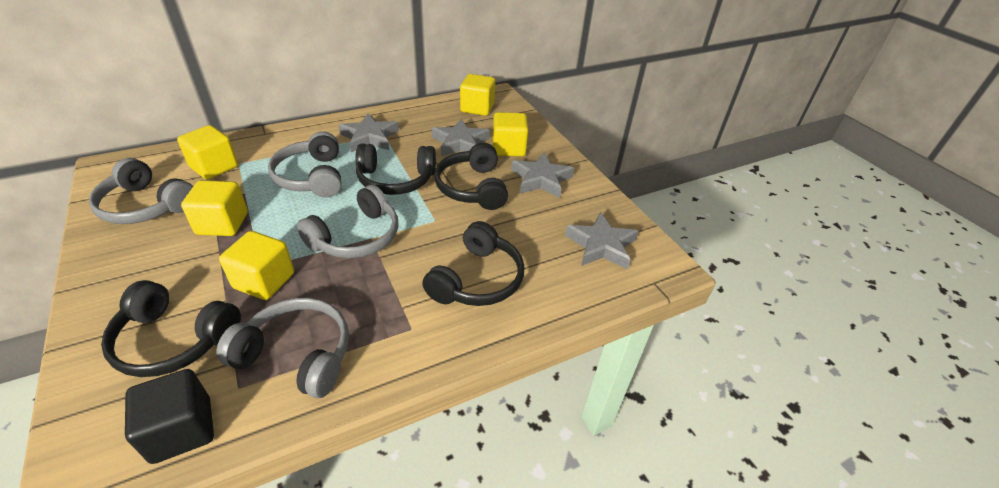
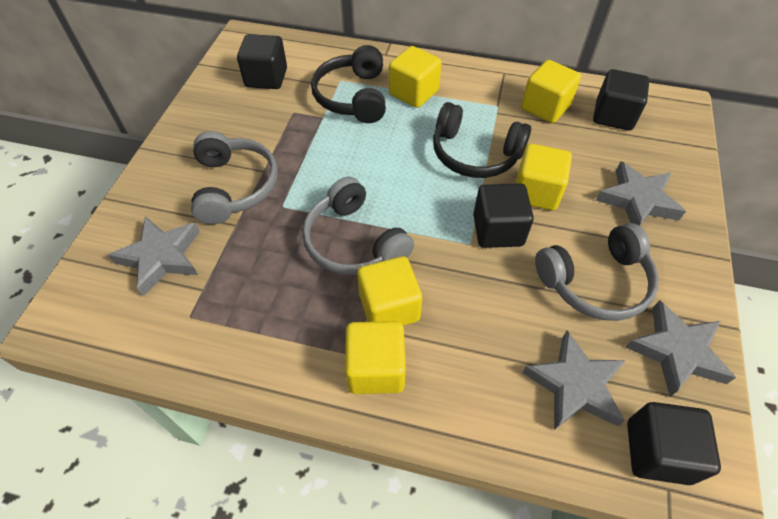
black cube: 1 -> 4
black headphones: 4 -> 2
grey headphones: 4 -> 3

